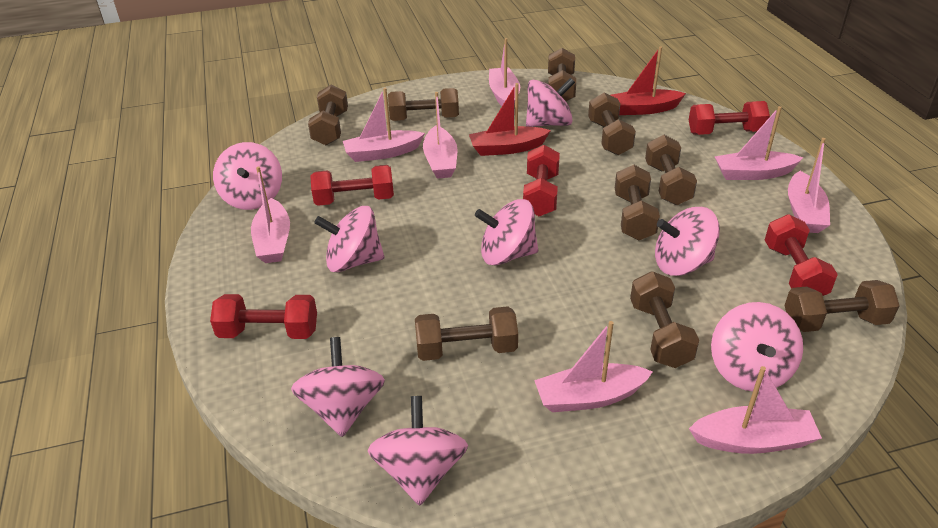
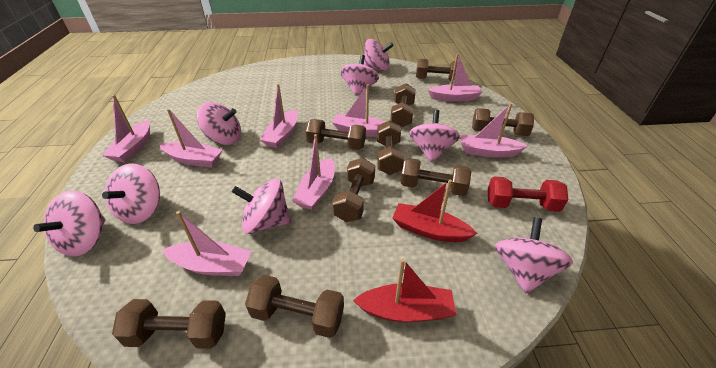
red dumbbell: 5 -> 1

